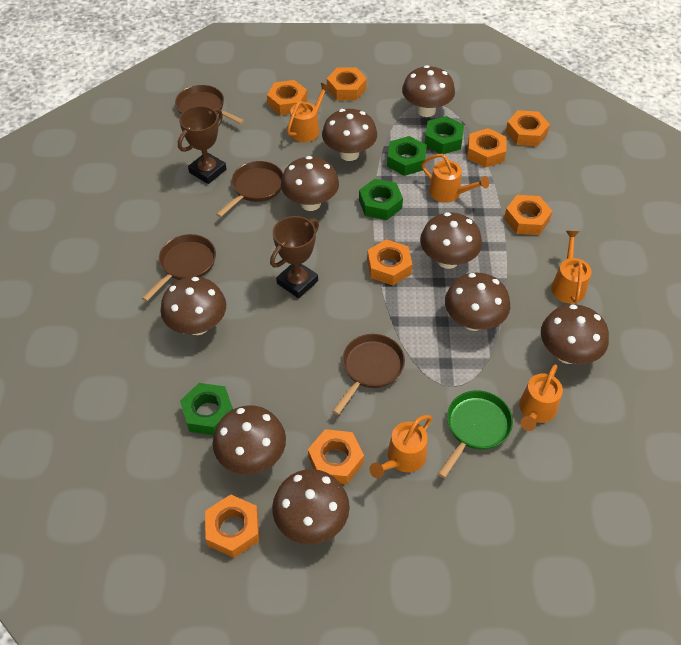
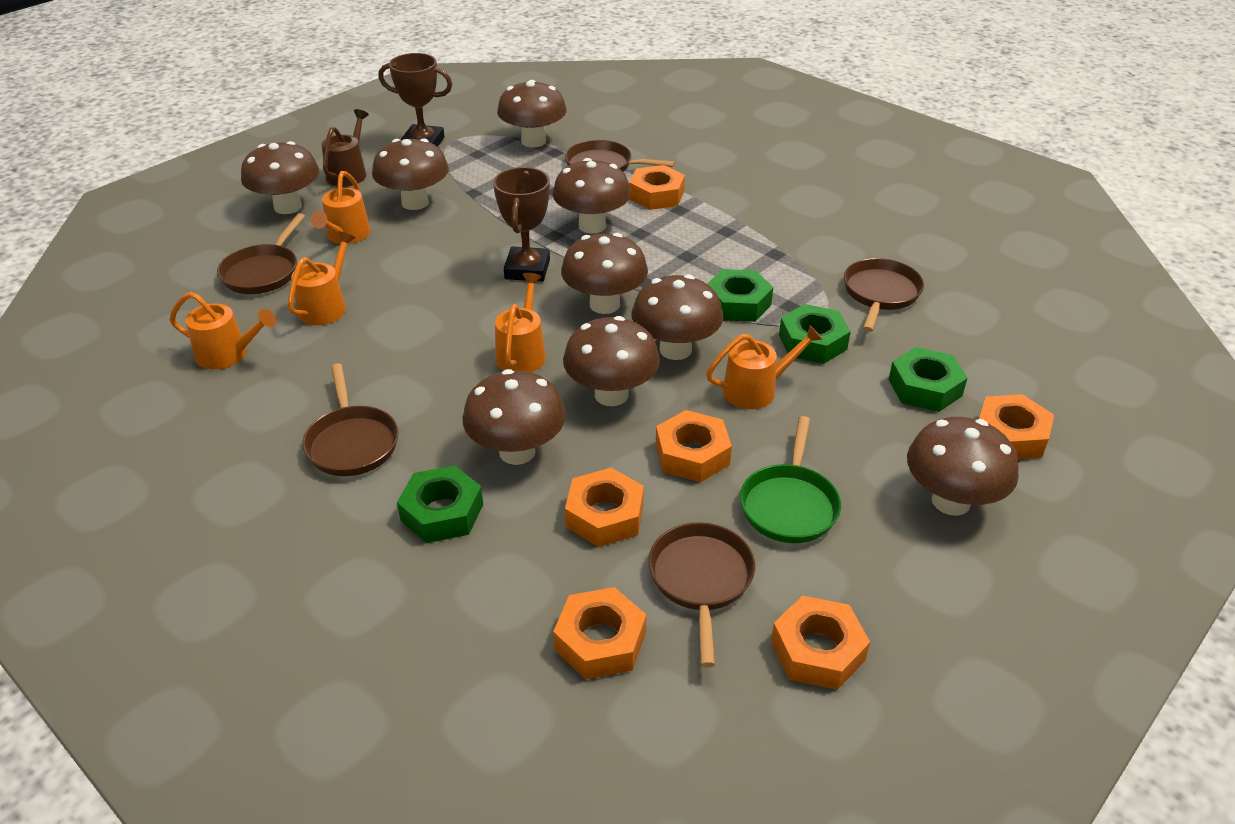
brown pan: 4 -> 5
brown watering can: 0 -> 1
orange nut: 8 -> 6

